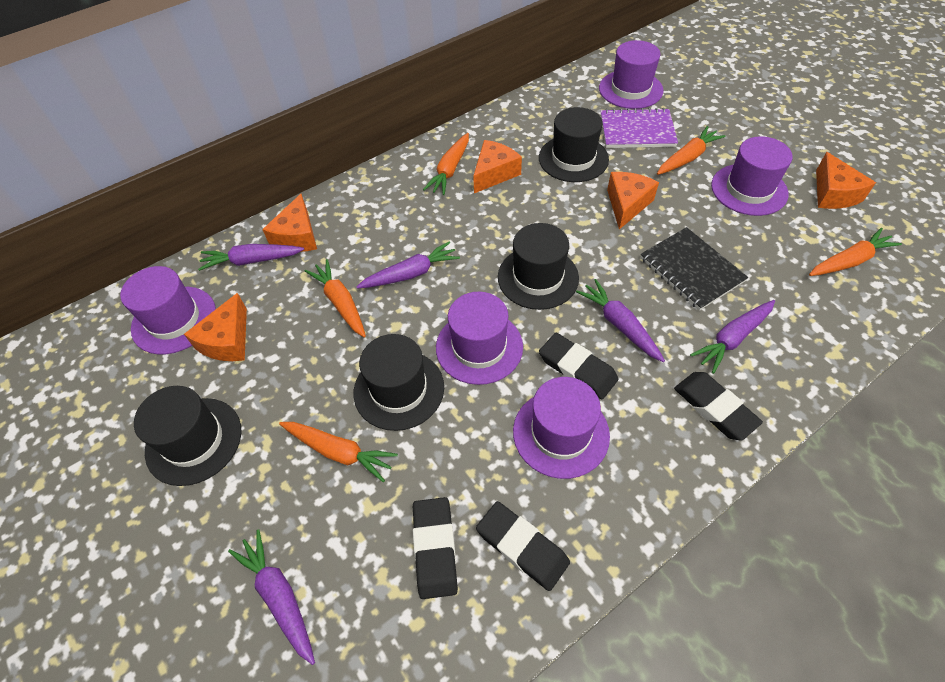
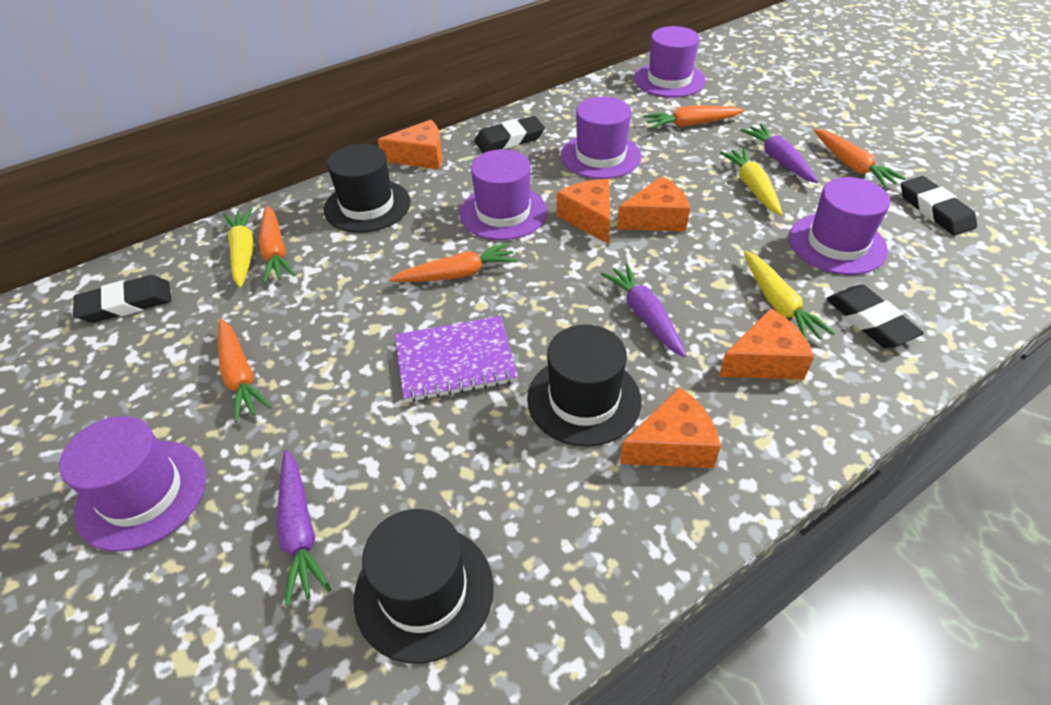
black hat: 4 -> 3
black notebook: 1 -> 0
purple carrot: 5 -> 3
yellow carrot: 0 -> 3

